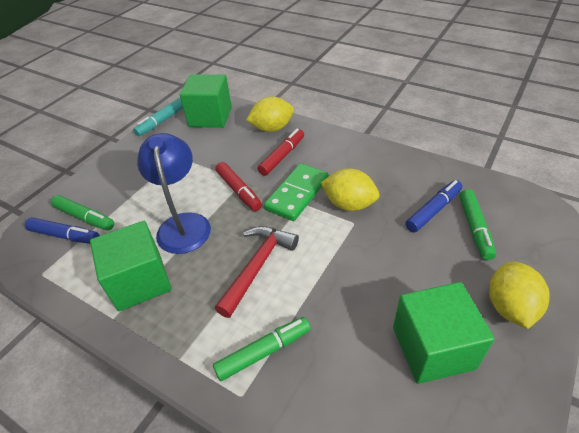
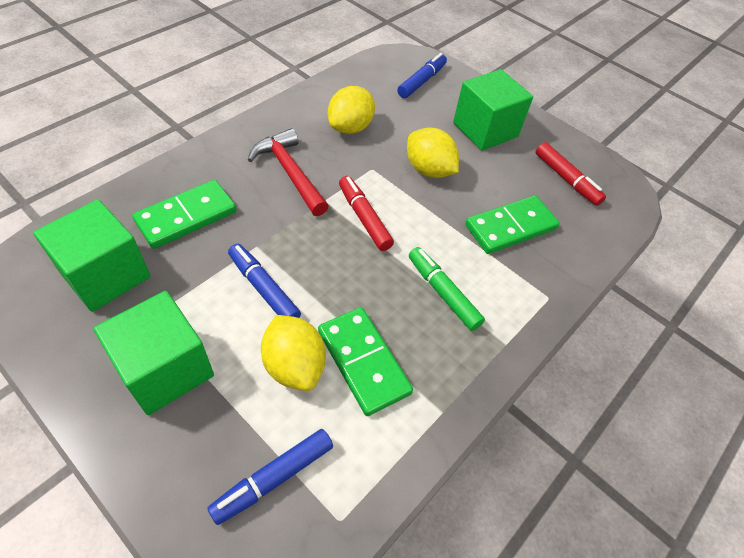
blue lamp: 1 -> 0
blue marker: 2 -> 3
green domino: 1 -> 3
green marker: 3 -> 1
turquoise marker: 1 -> 0

